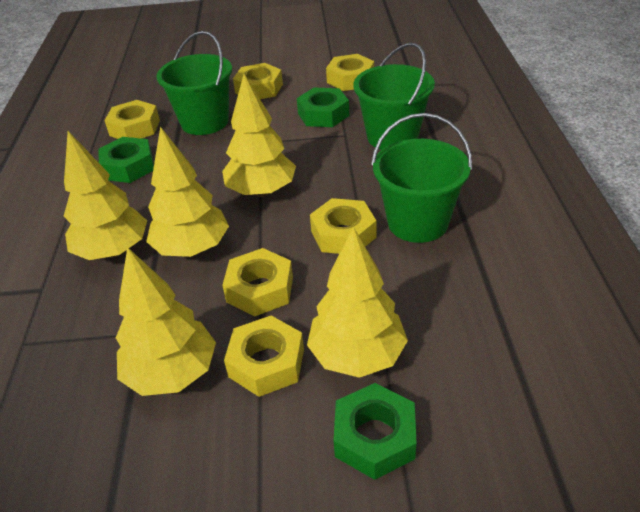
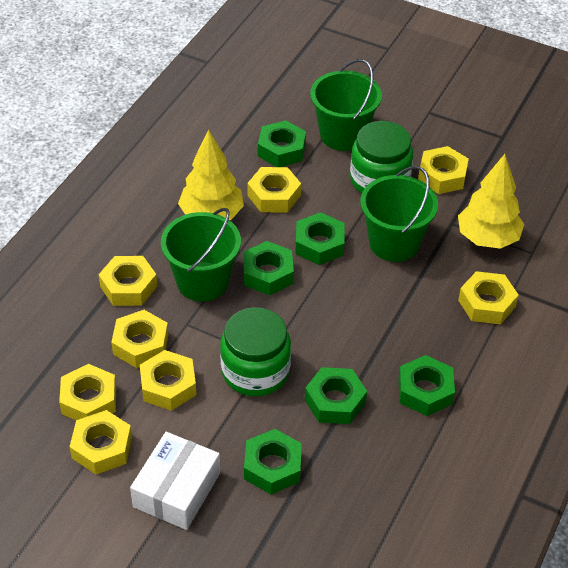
green jar: 0 -> 2
green nut: 3 -> 6
white box: 0 -> 1
yellow nut: 6 -> 8
yellow tree: 5 -> 2

